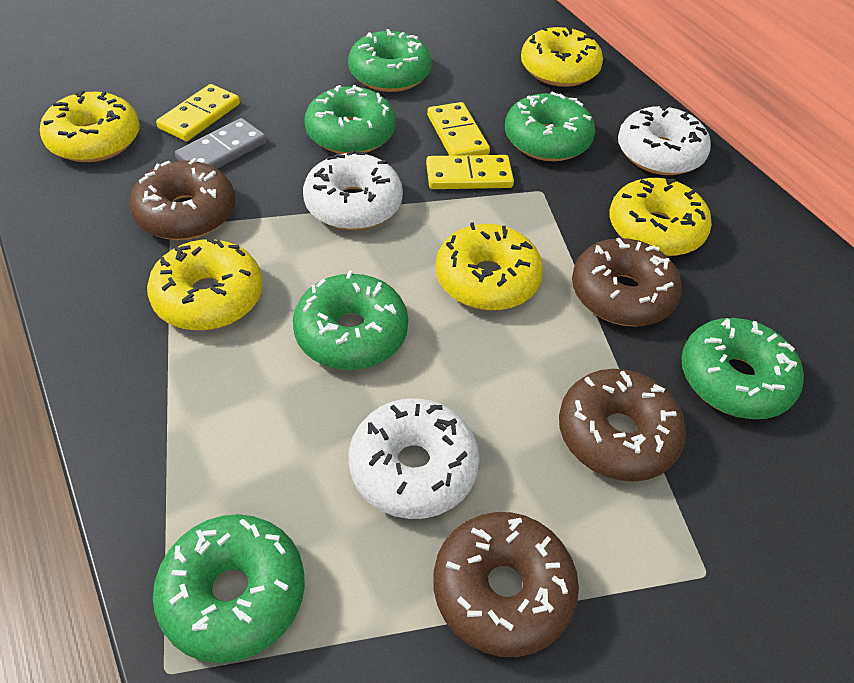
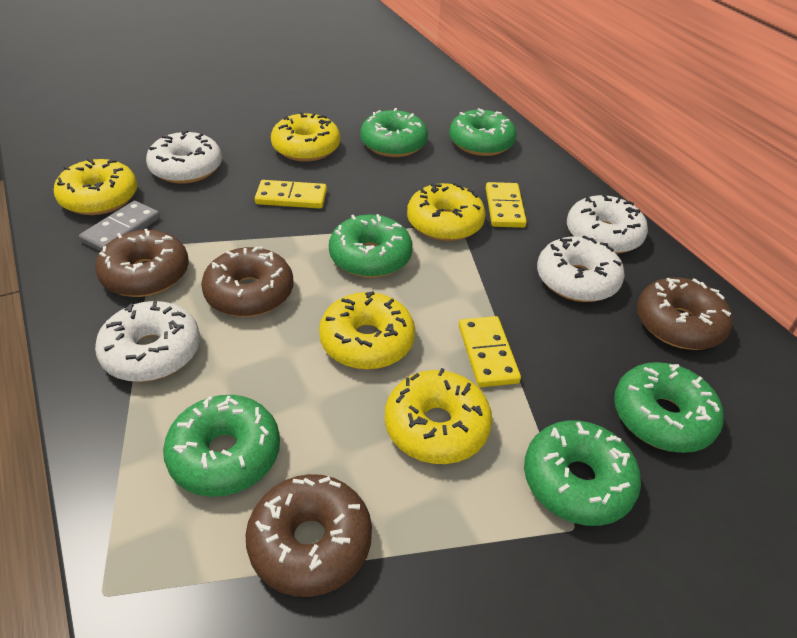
white donut: 3 -> 4

